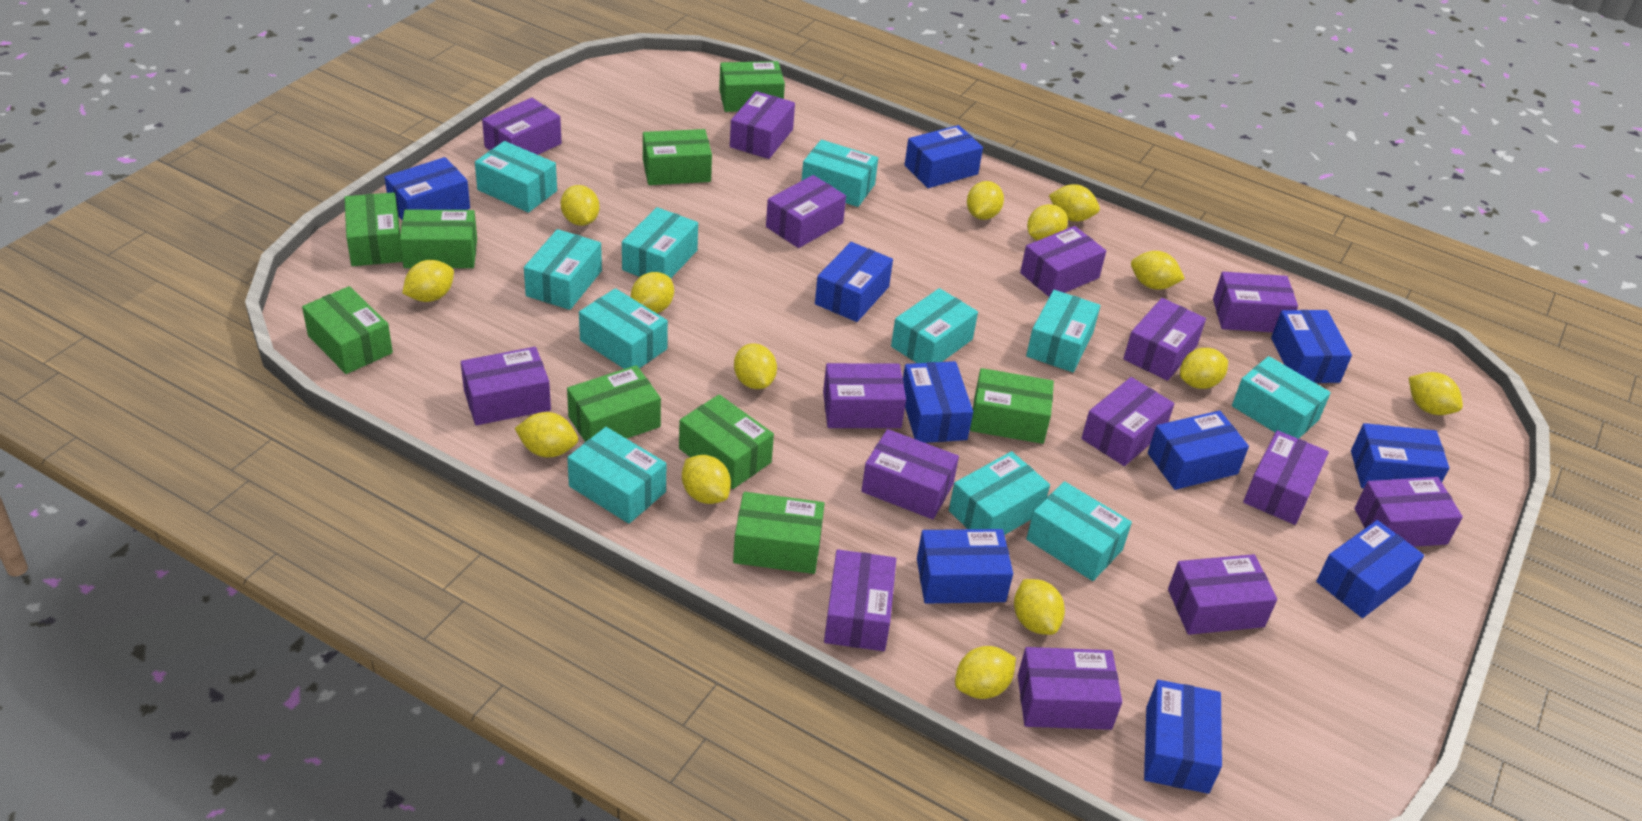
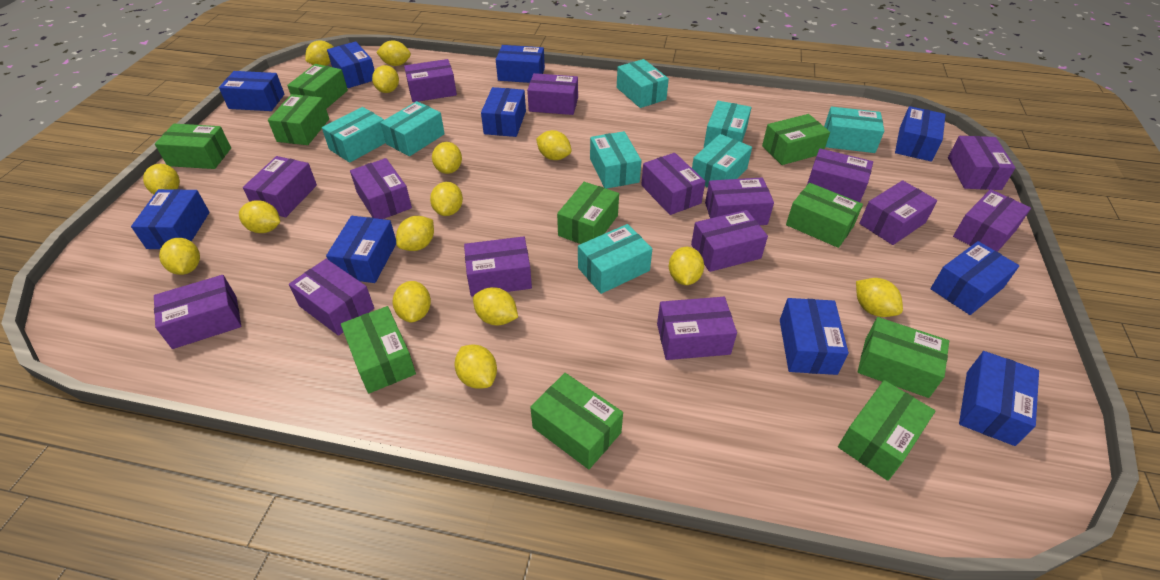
green box: 9 -> 10
turquoise box: 11 -> 8
yellow lemon: 14 -> 15

